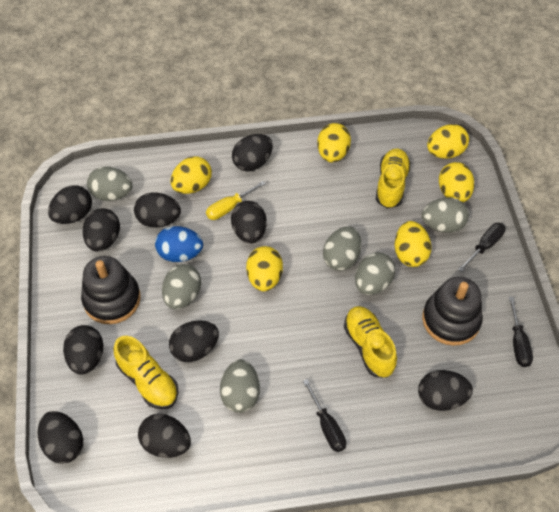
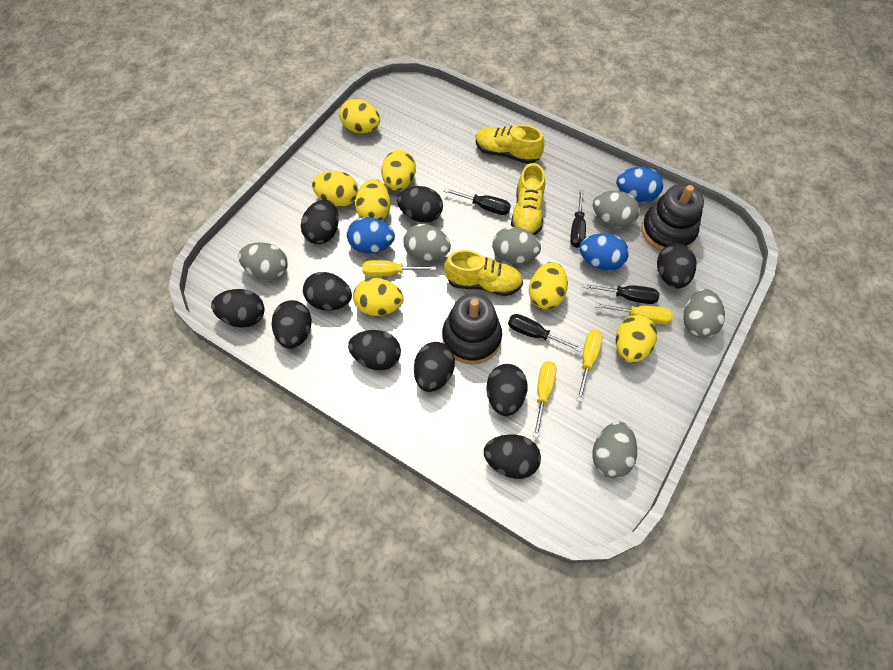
black screwdriver: 3 -> 4
blue egg: 1 -> 3
yellow egg: 6 -> 7
yellow screwdriver: 1 -> 4

